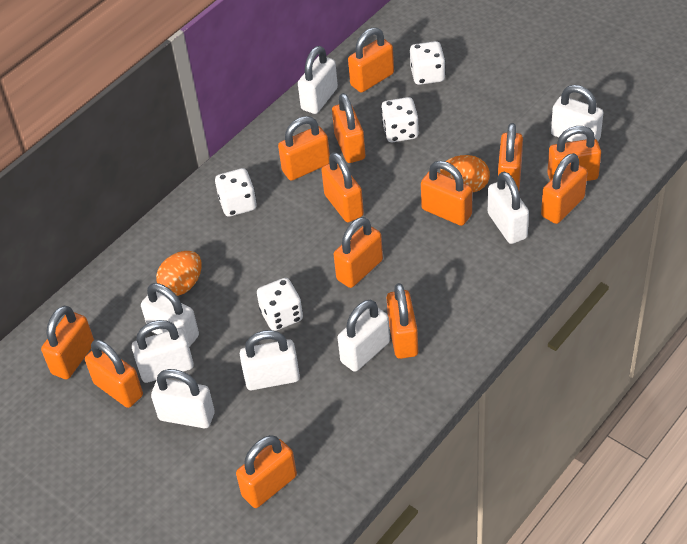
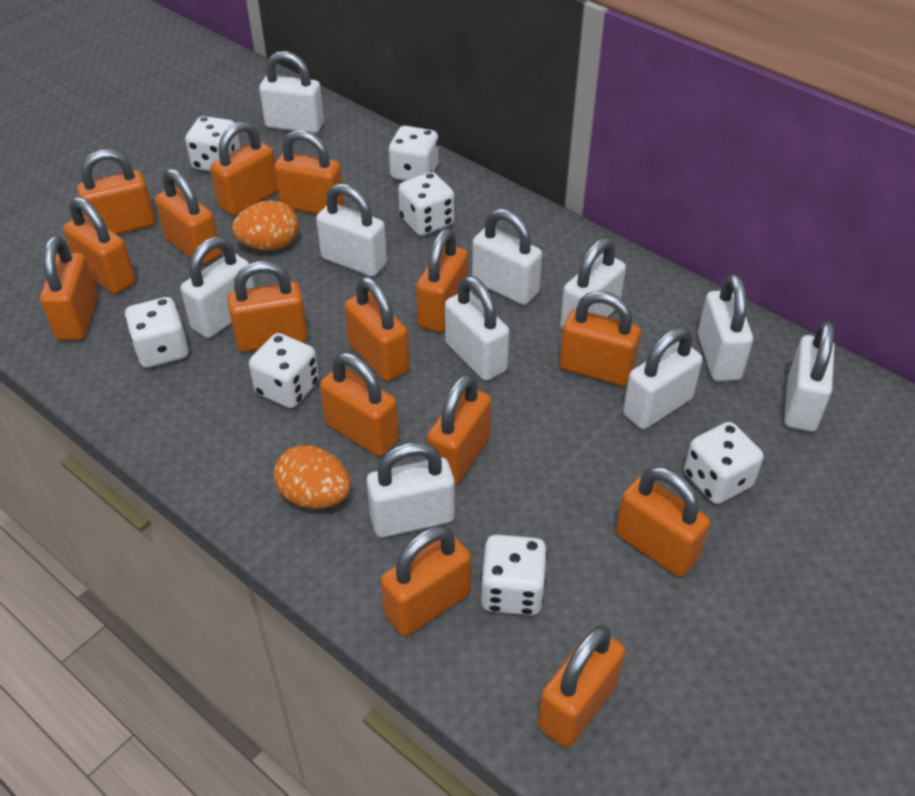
orange padlock: 13 -> 15
white dice: 4 -> 7
white padlock: 8 -> 10

